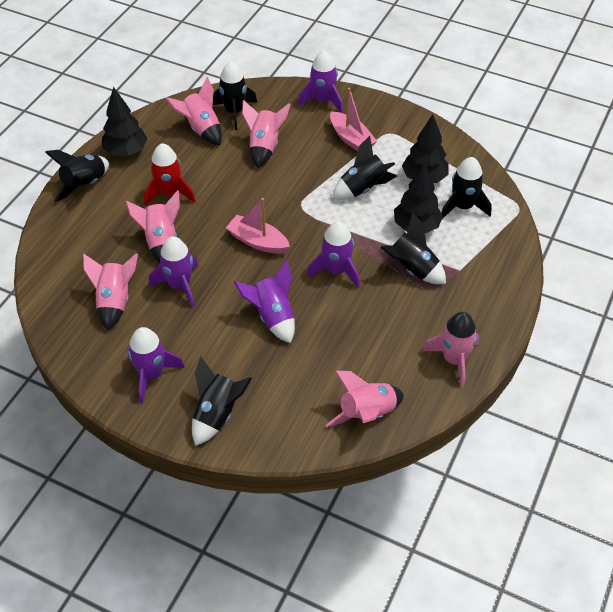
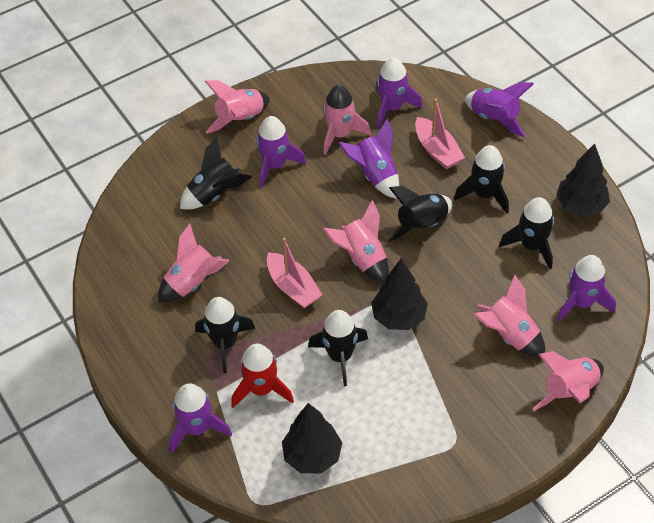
purple rocket: 5 -> 6

